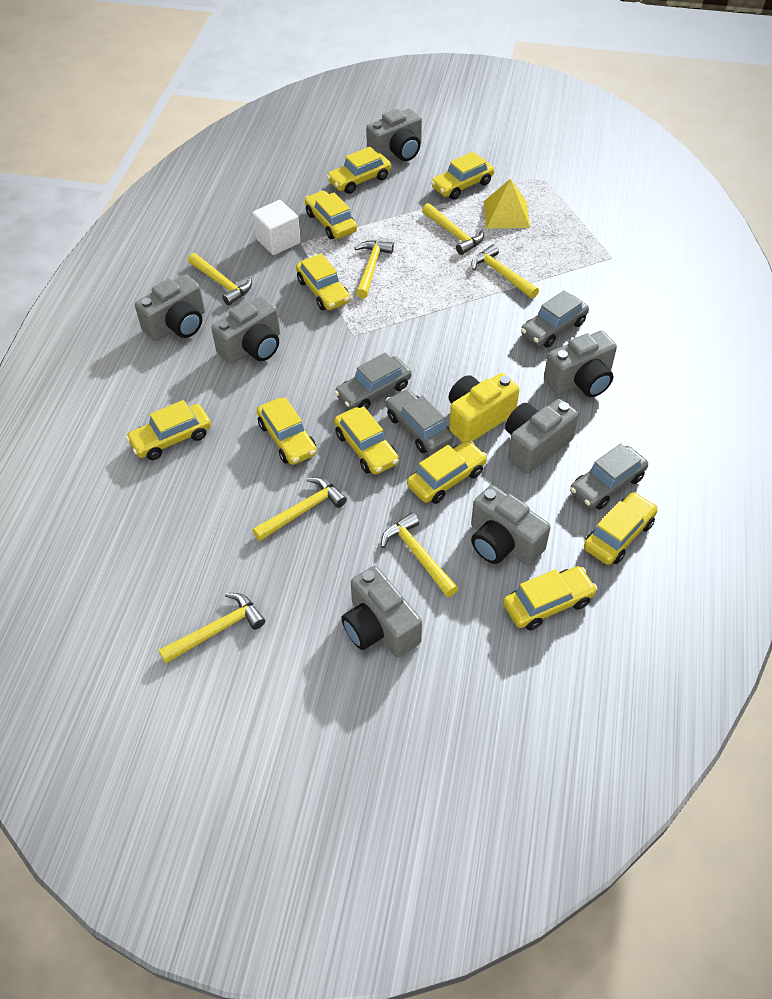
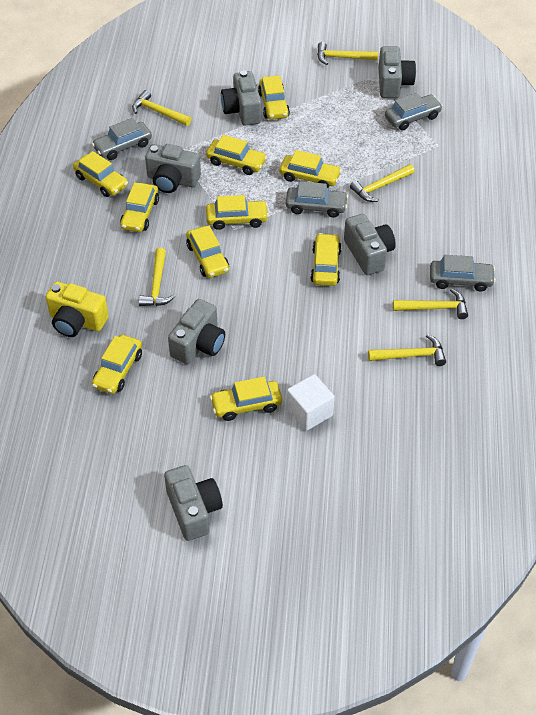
grey camera: 7 -> 6
yellow hammer: 7 -> 6
yellow pyramid: 1 -> 0

